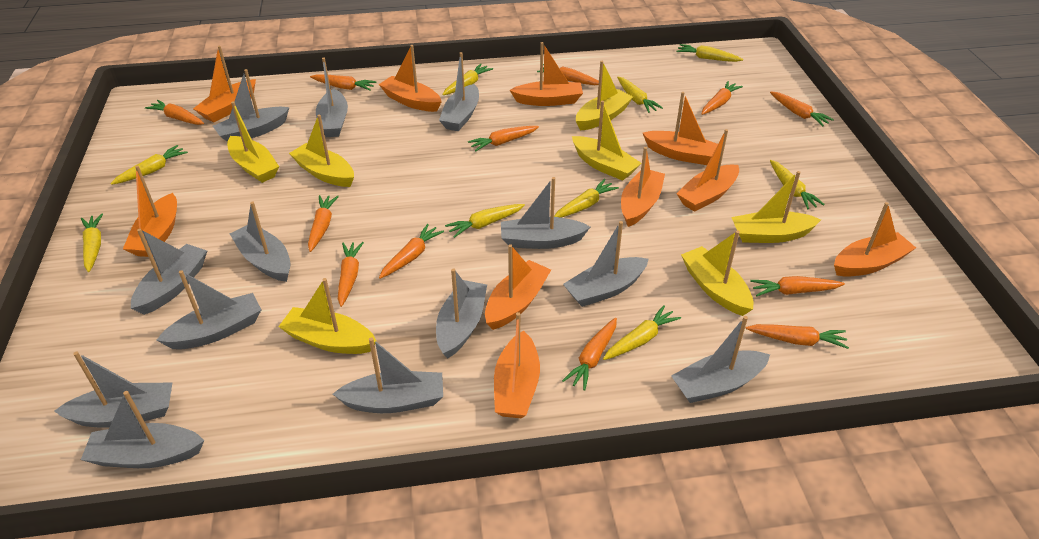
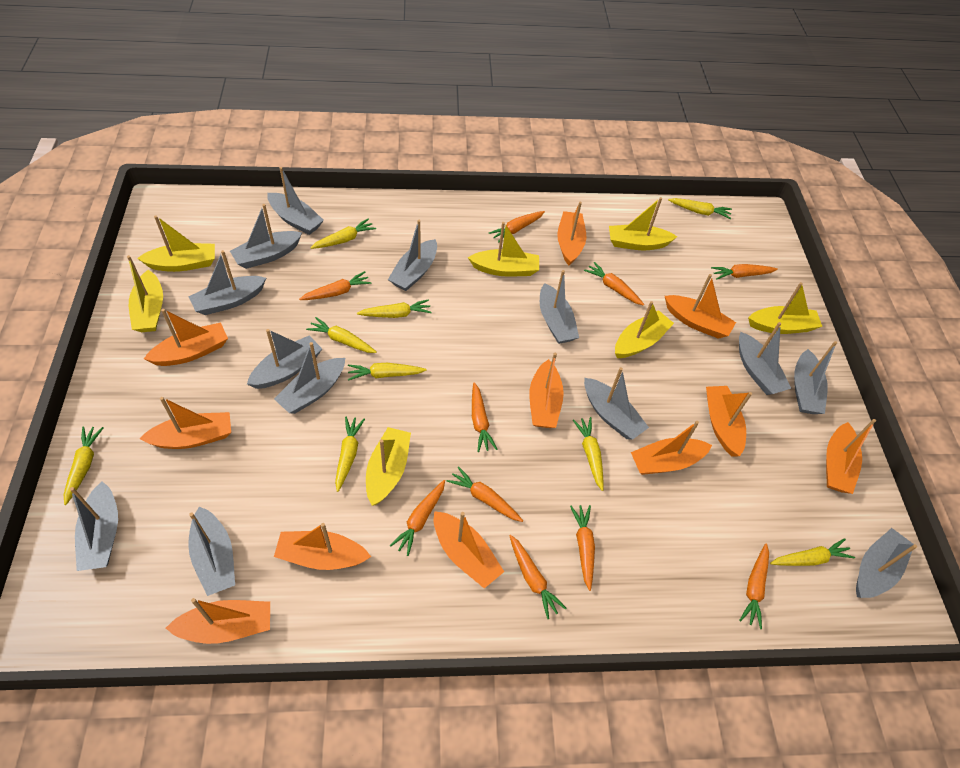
orange boat: 10 -> 11
orange carrot: 12 -> 10

